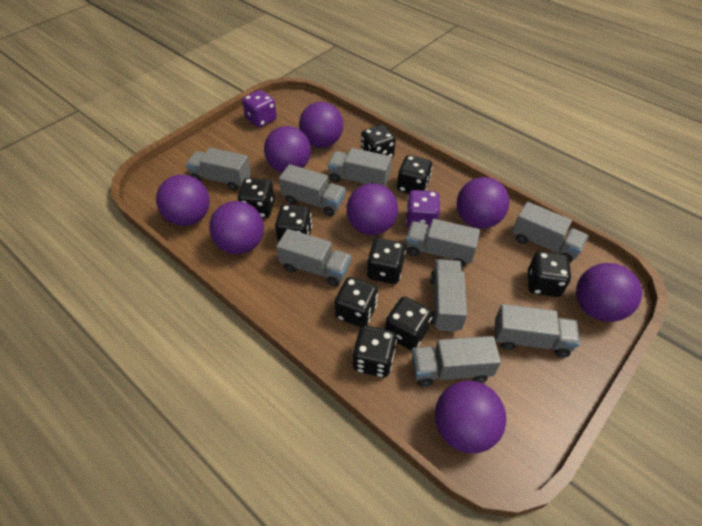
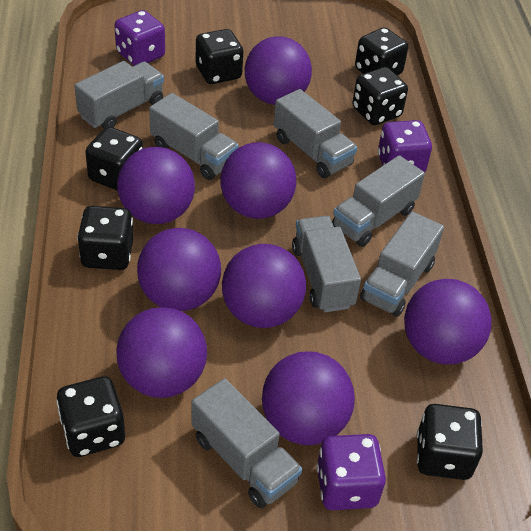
black dice: 9 -> 7
grey truck: 9 -> 7
purple dice: 2 -> 3

